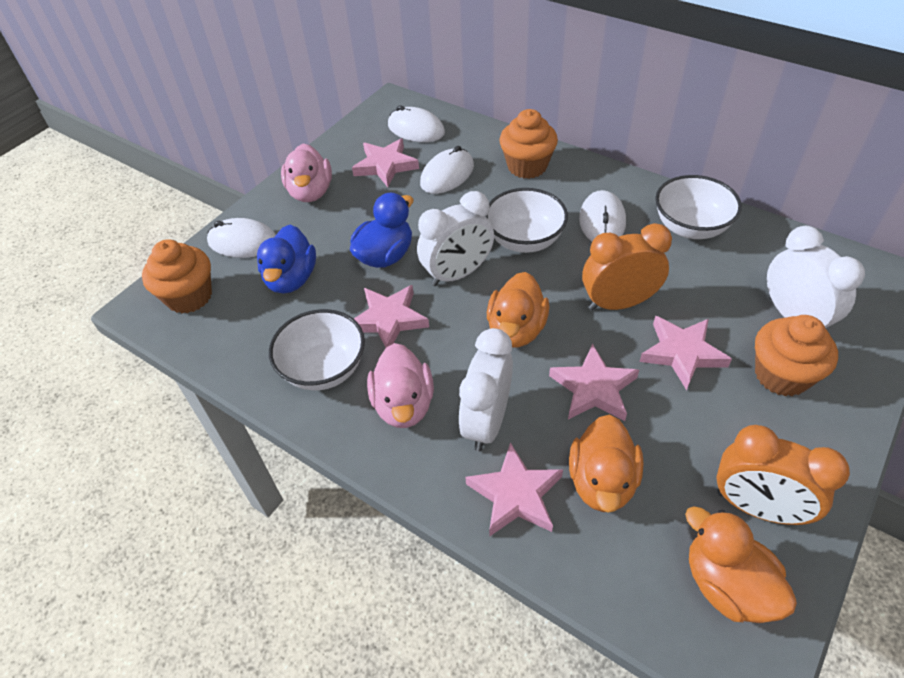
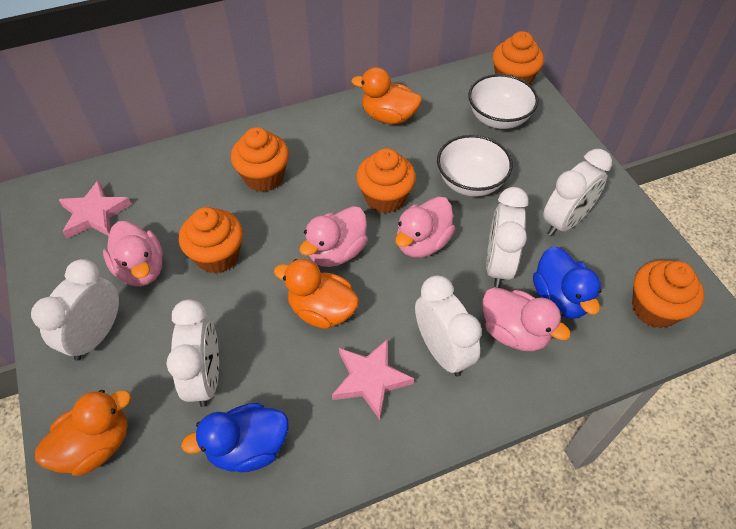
orange clock: 2 -> 0
orange cupcake: 3 -> 5
pink duck: 2 -> 4
pink star: 5 -> 2
white bowl: 3 -> 2
white clock: 3 -> 5
white mouse: 4 -> 0

